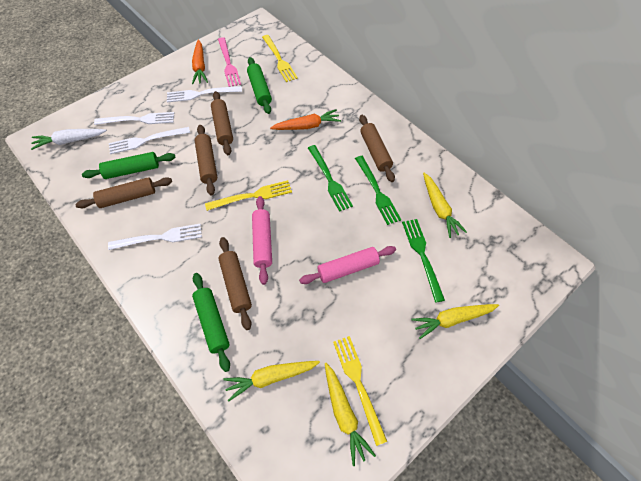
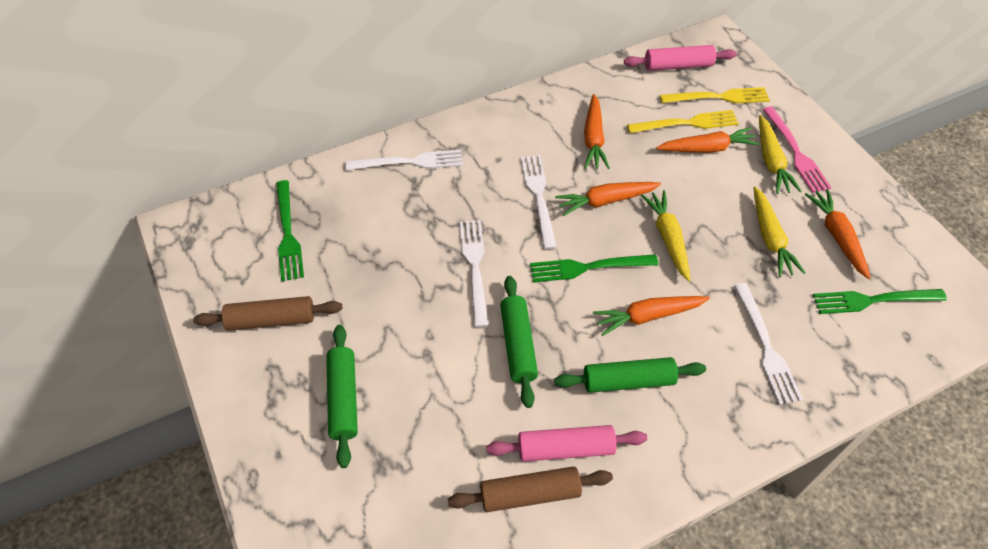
brown rolling pin: 5 -> 2
orange carrot: 2 -> 5
white carrot: 1 -> 0
yellow carrot: 4 -> 3
yellow fork: 3 -> 2

